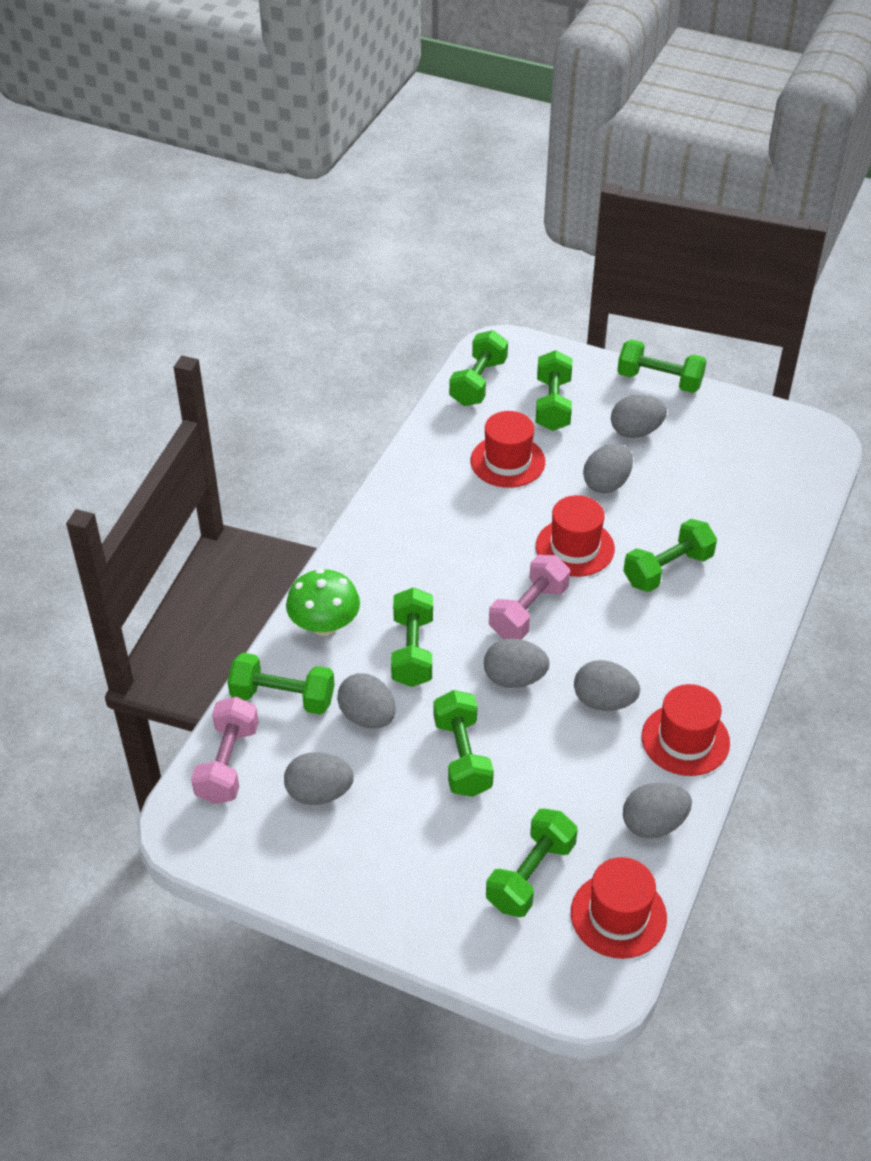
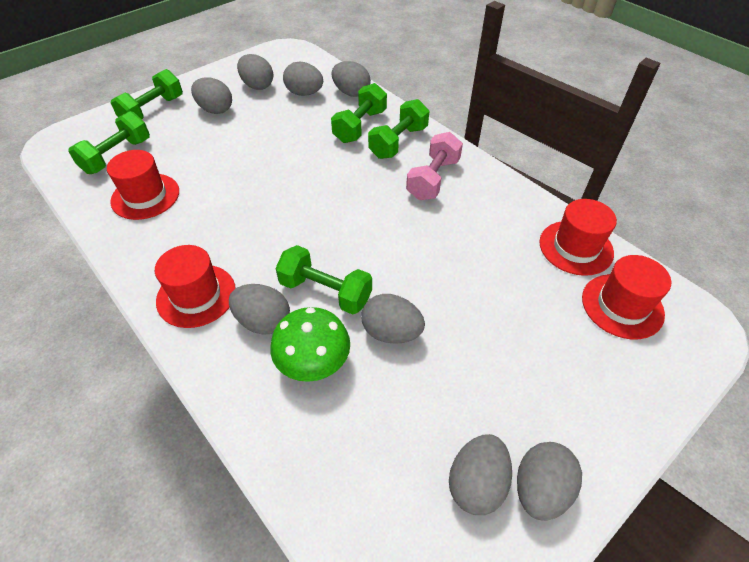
green dumbbell: 8 -> 5
grey egg: 7 -> 8
pink dumbbell: 2 -> 1

